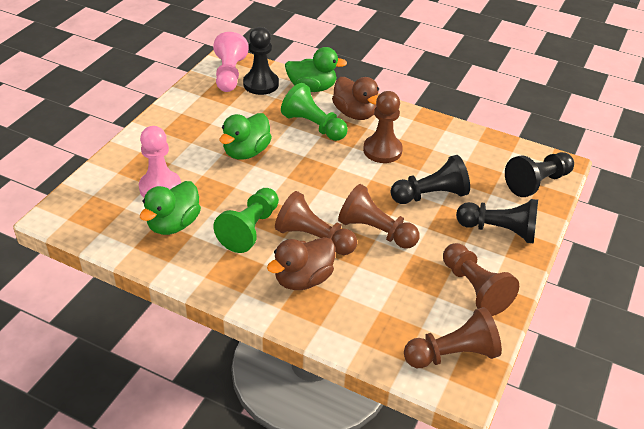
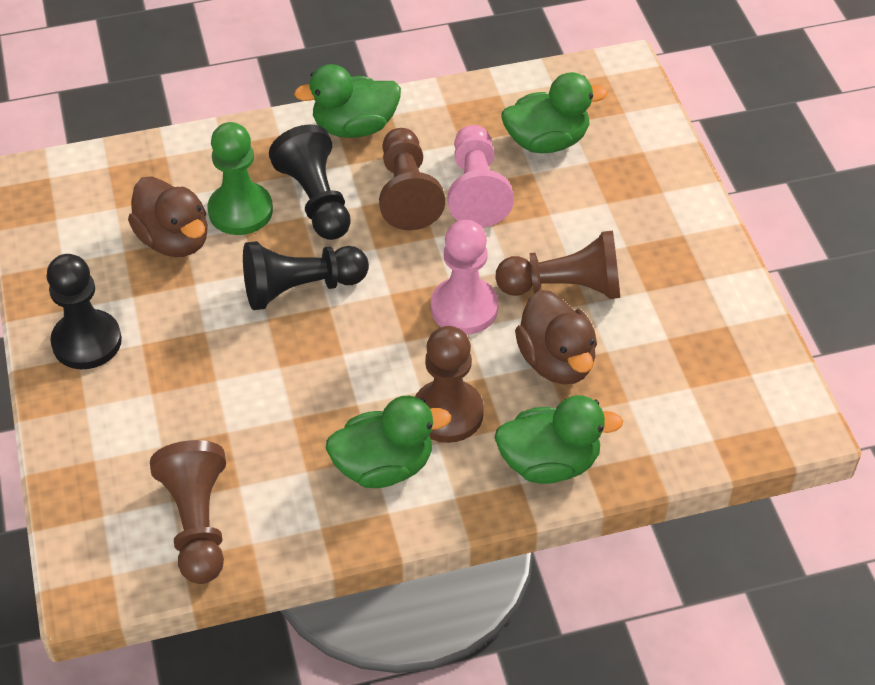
black pawn: 4 -> 3
brown pawn: 5 -> 4
green duck: 3 -> 4
green pawn: 2 -> 1

